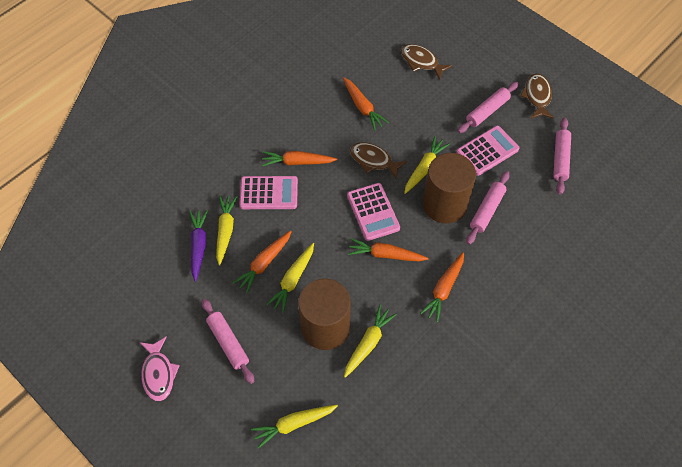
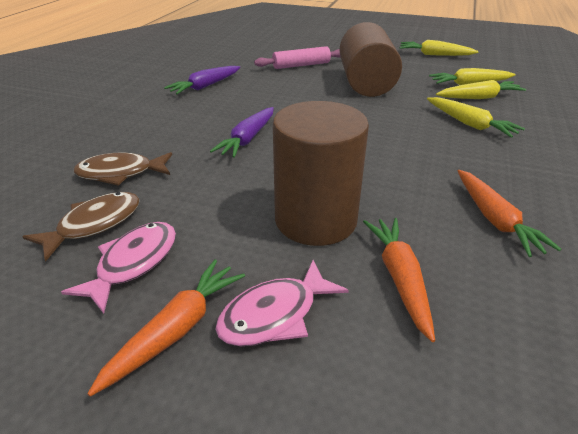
brown fish: 3 -> 2
orange carrot: 5 -> 3
pink calculator: 3 -> 0
pink fish: 1 -> 2
pink rolling pin: 4 -> 1
purple carrot: 1 -> 2
yellow carrot: 5 -> 4

